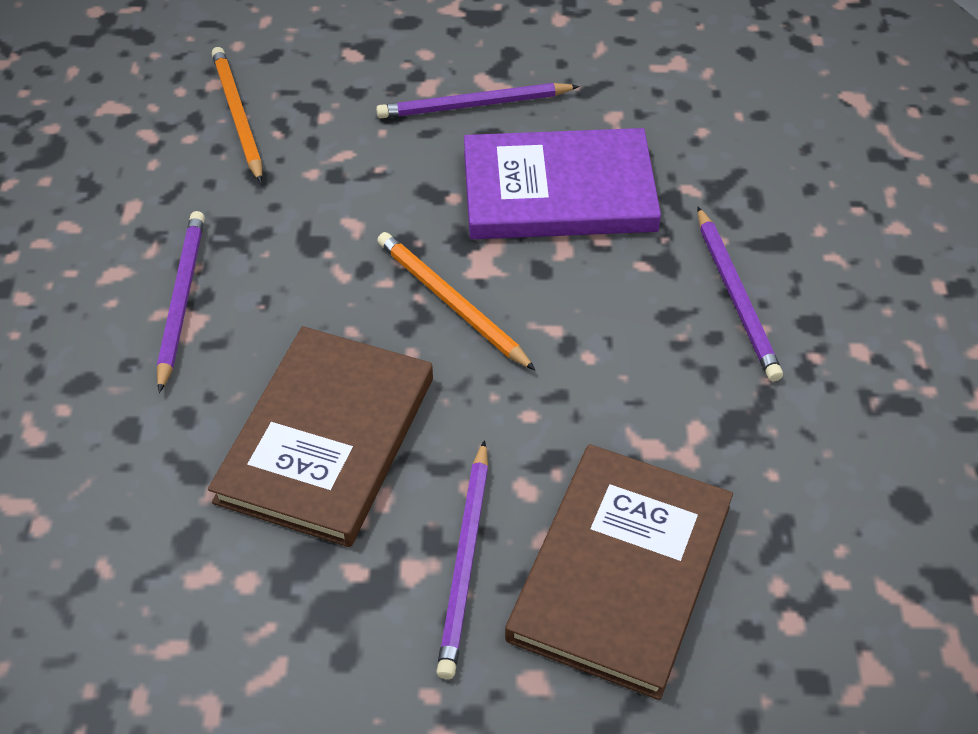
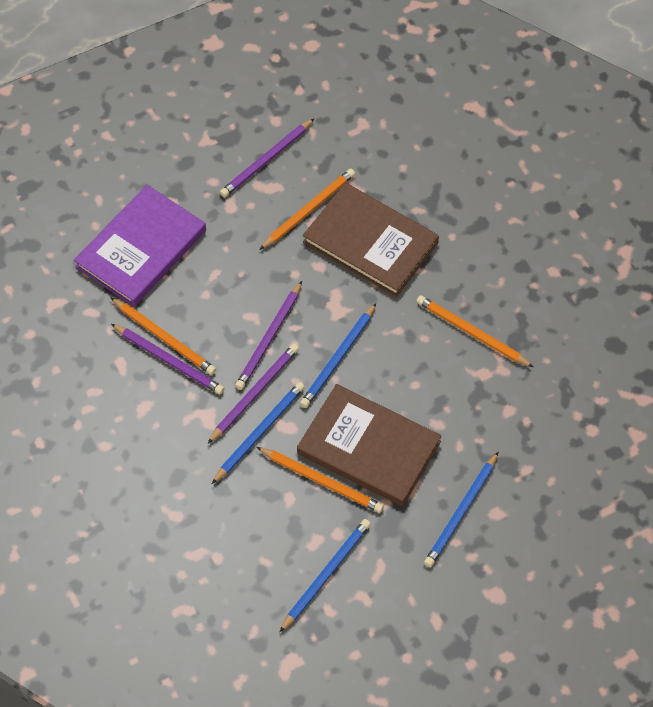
blue pencil: 0 -> 4
orange pencil: 2 -> 4

